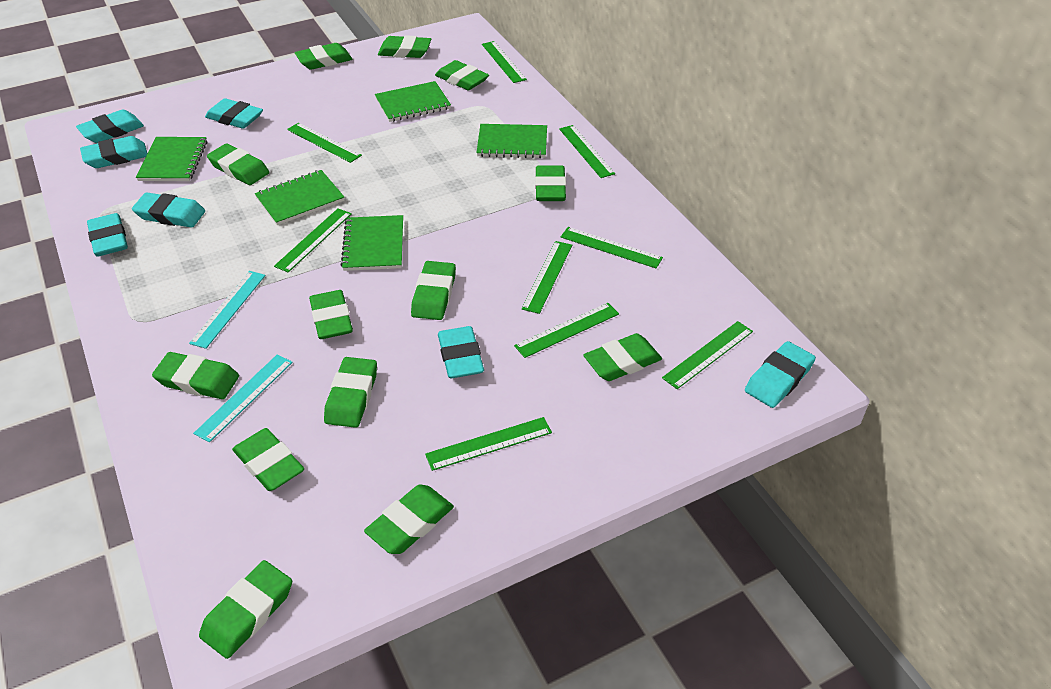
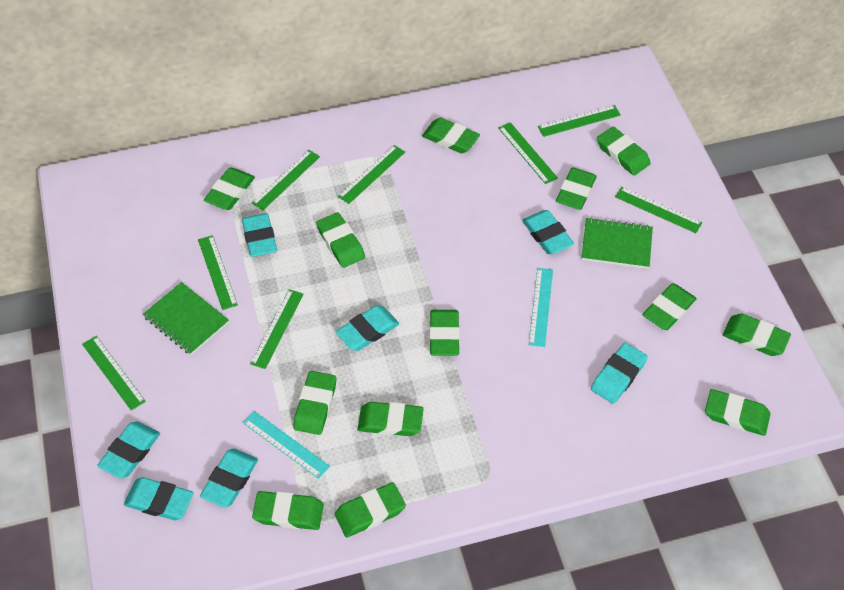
green notebook: 5 -> 2
green ruler: 9 -> 8

